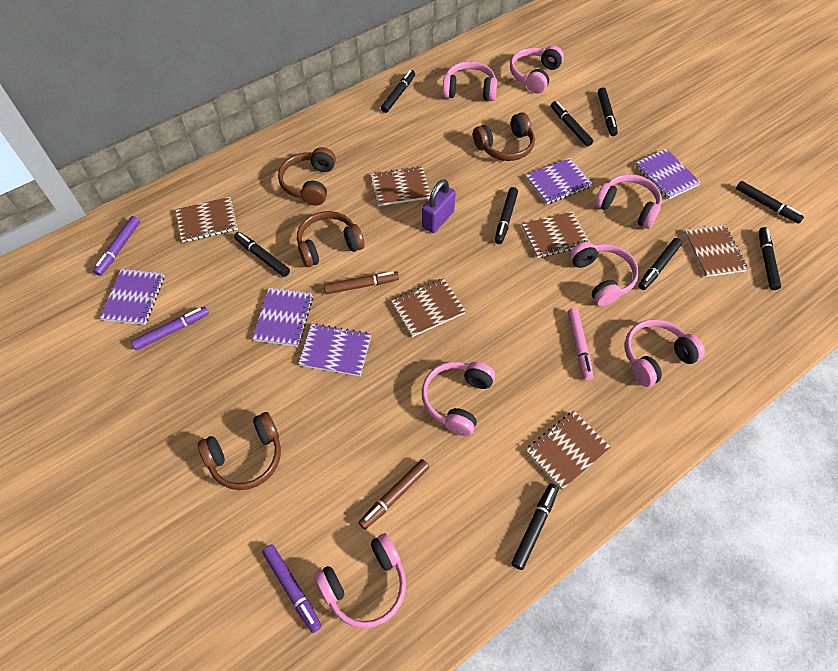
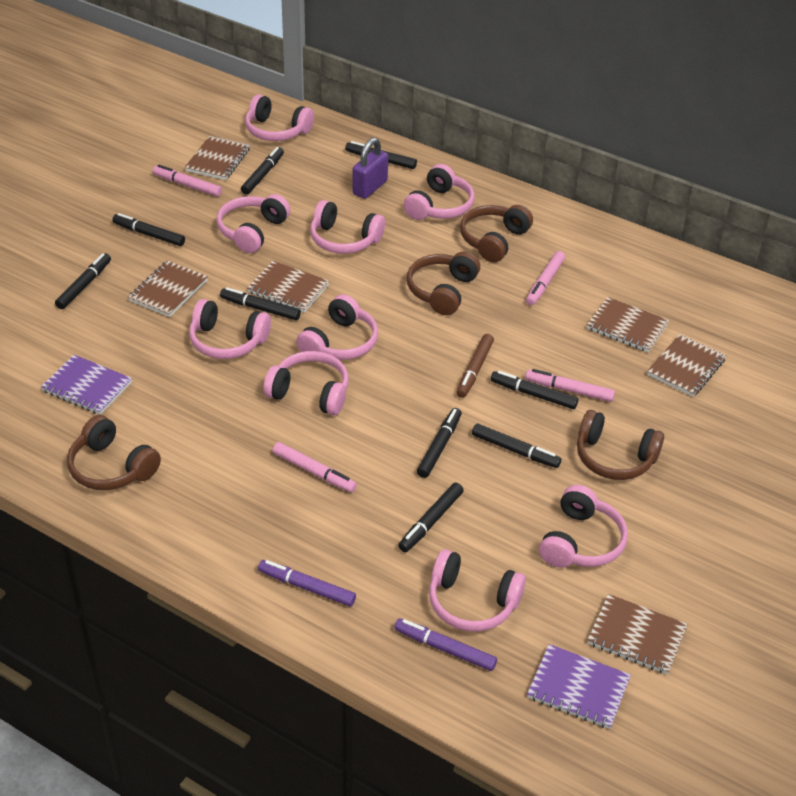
brown marker: 2 -> 1
pink headphones: 7 -> 9
pink marker: 1 -> 4
purple marker: 3 -> 2
purple notebook: 5 -> 2

